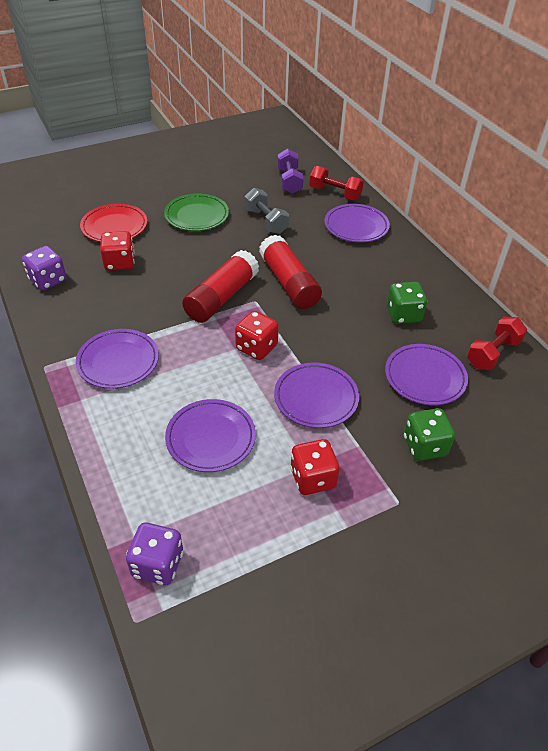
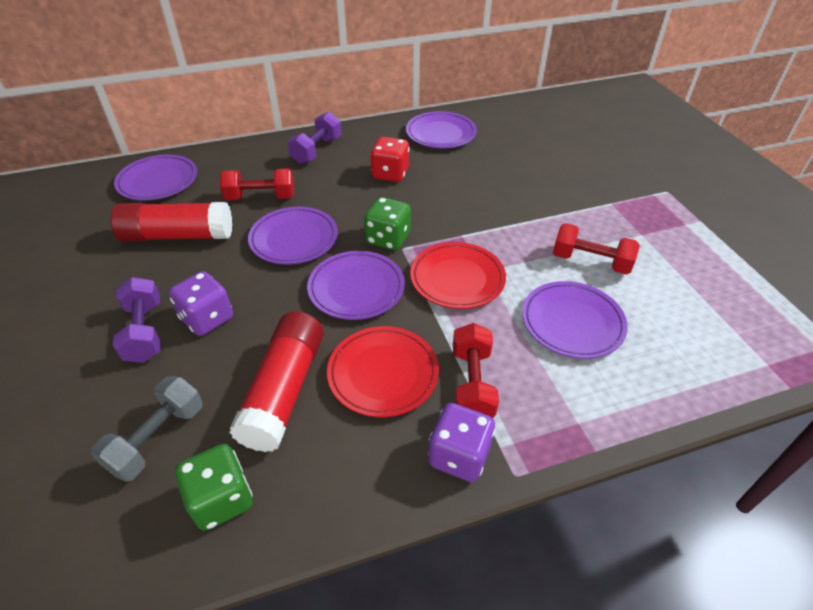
green plate: 1 -> 0
purple dumbbell: 1 -> 2
red dice: 3 -> 1
red dumbbell: 2 -> 3
red plate: 1 -> 2

